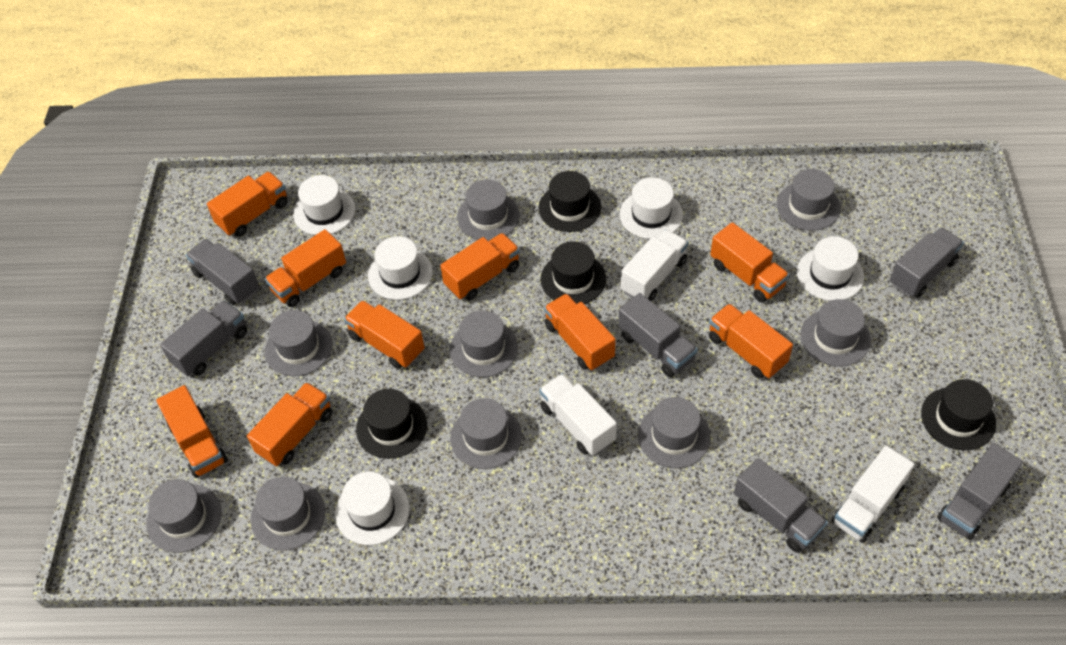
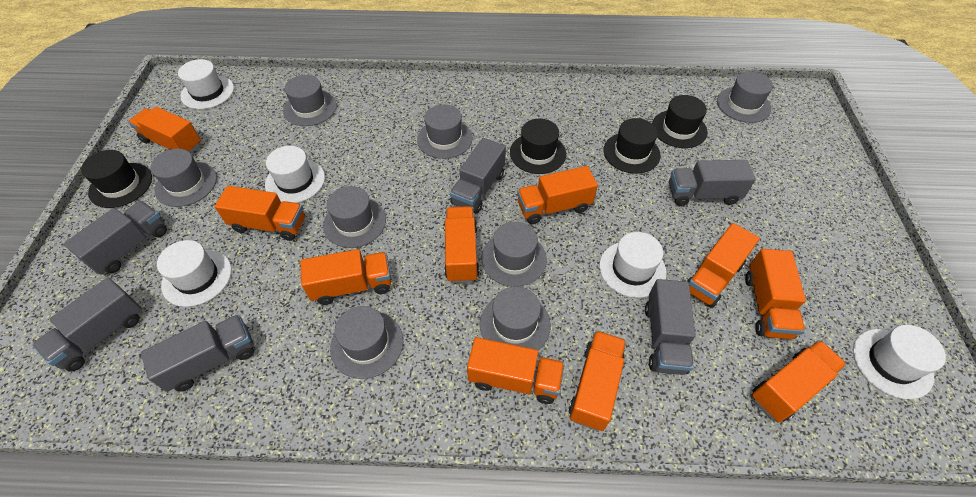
grey hat: 9 -> 8
orange truck: 9 -> 10
white truck: 3 -> 0

